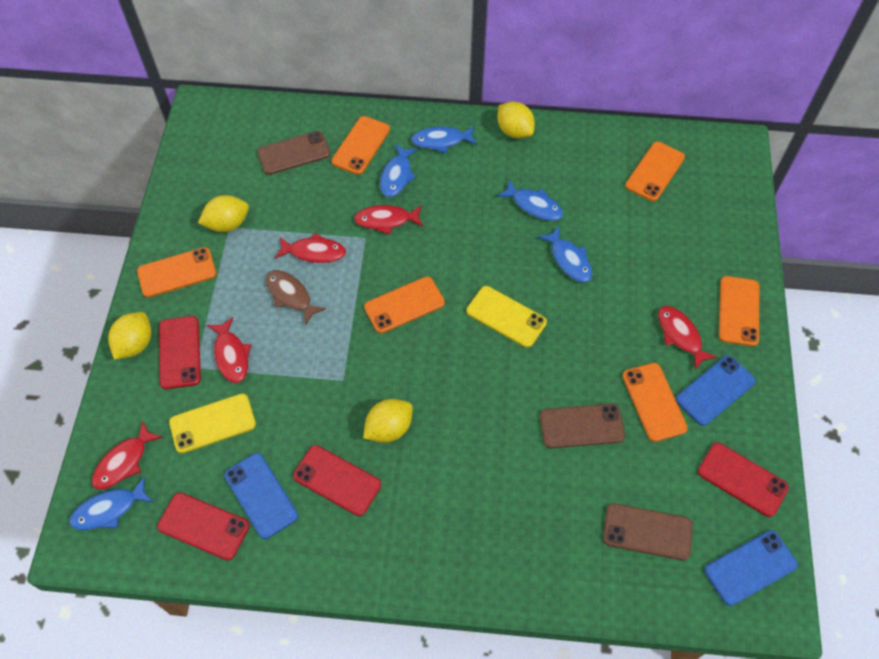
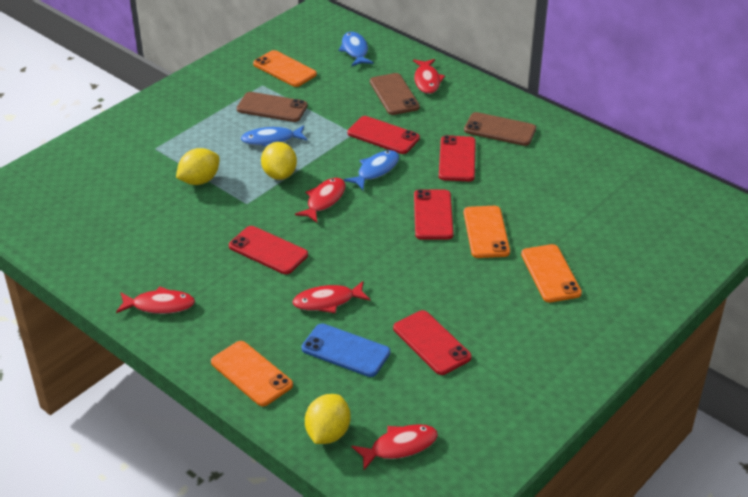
blue fish: 5 -> 3
blue phone: 3 -> 1
brown fish: 1 -> 0
orange phone: 6 -> 4
red phone: 4 -> 5
yellow lemon: 4 -> 3
yellow phone: 2 -> 0

